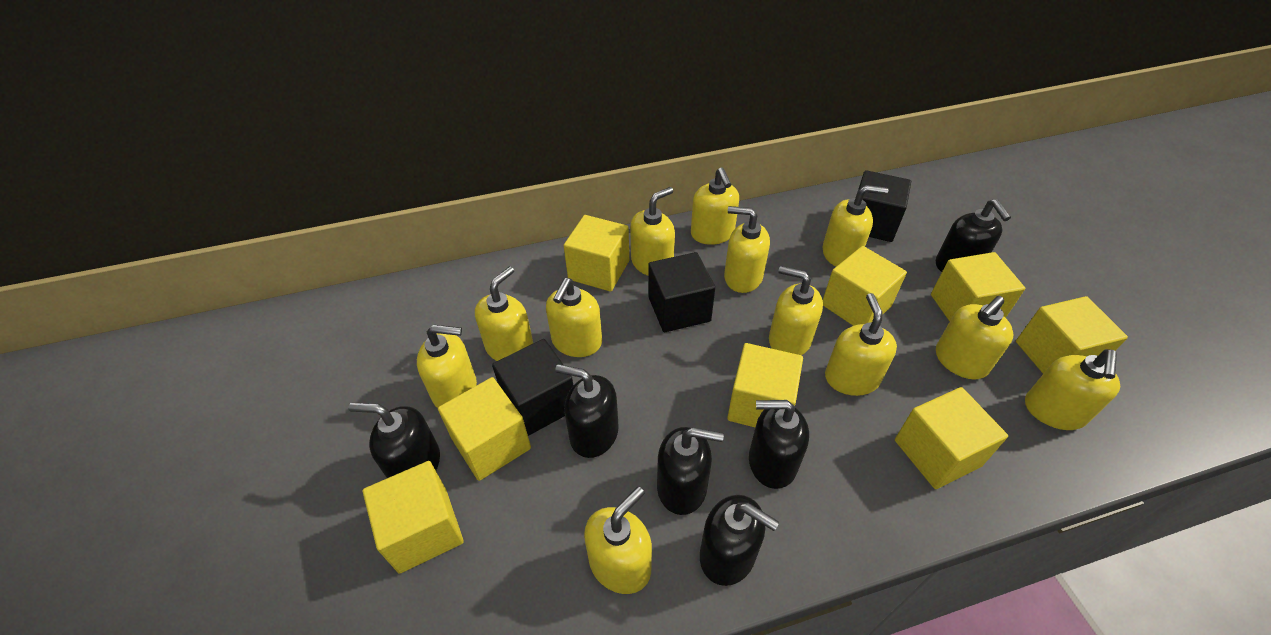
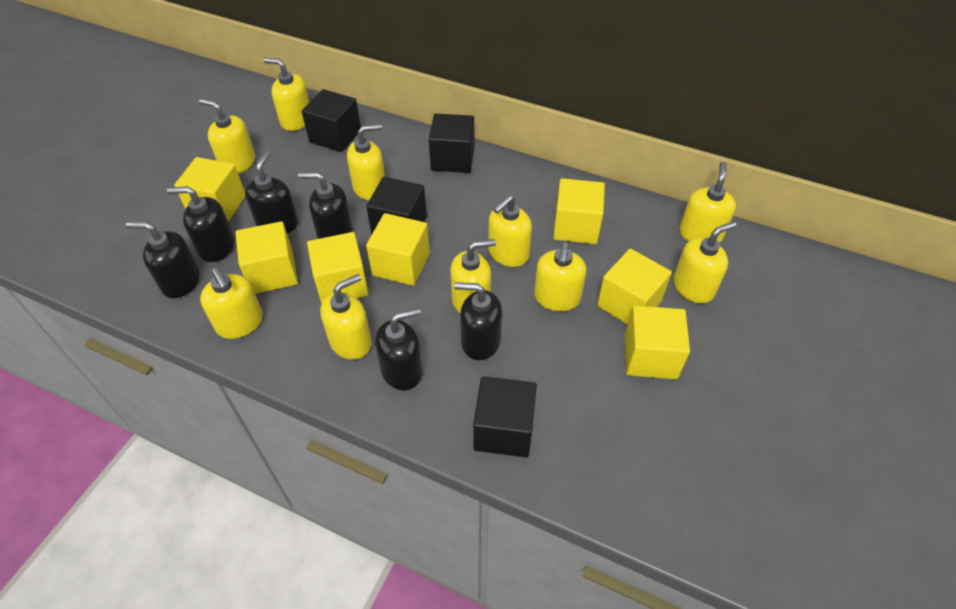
black cube: 3 -> 4
yellow cube: 8 -> 7
yellow soap dispenser: 12 -> 10

